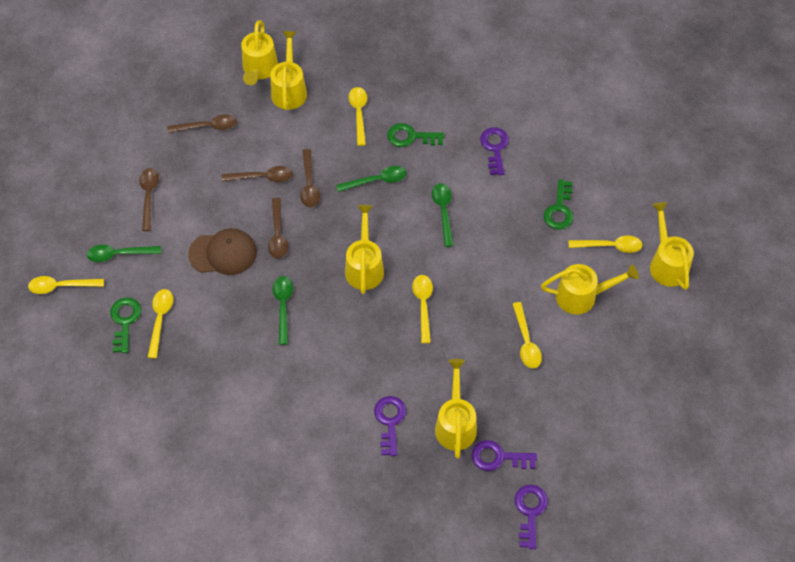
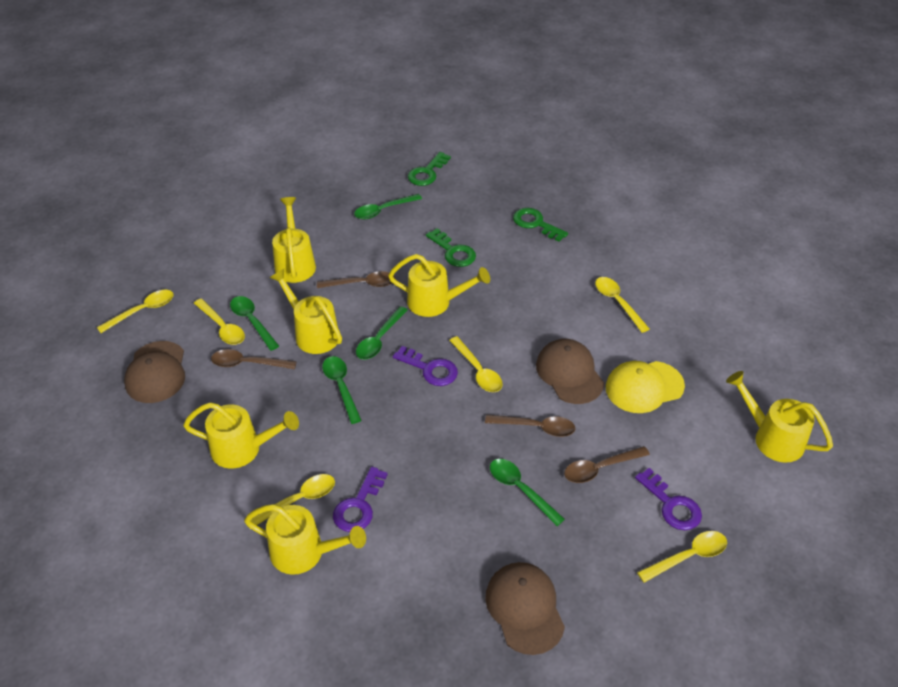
brown cap: 1 -> 3
brown spoon: 5 -> 4
green spoon: 4 -> 5
purple key: 4 -> 3
yellow cap: 0 -> 1

